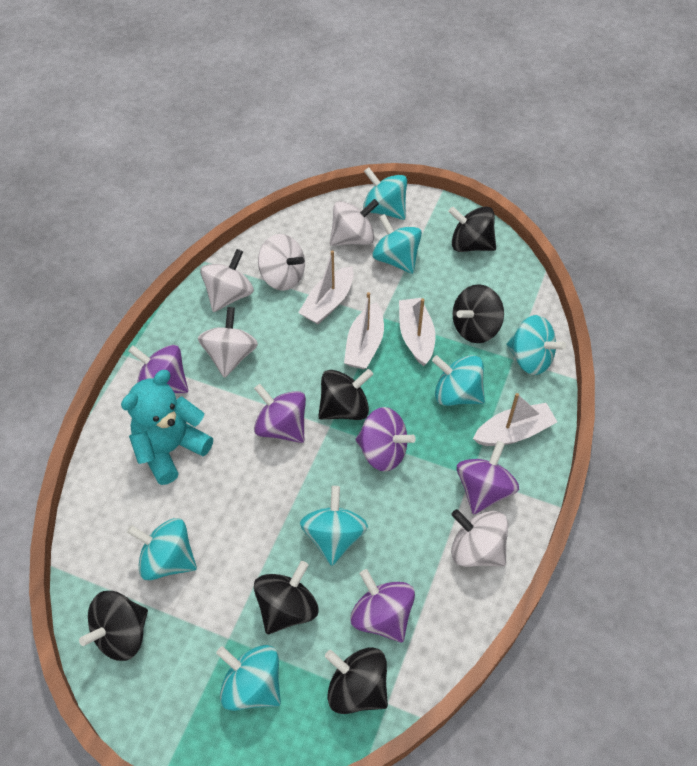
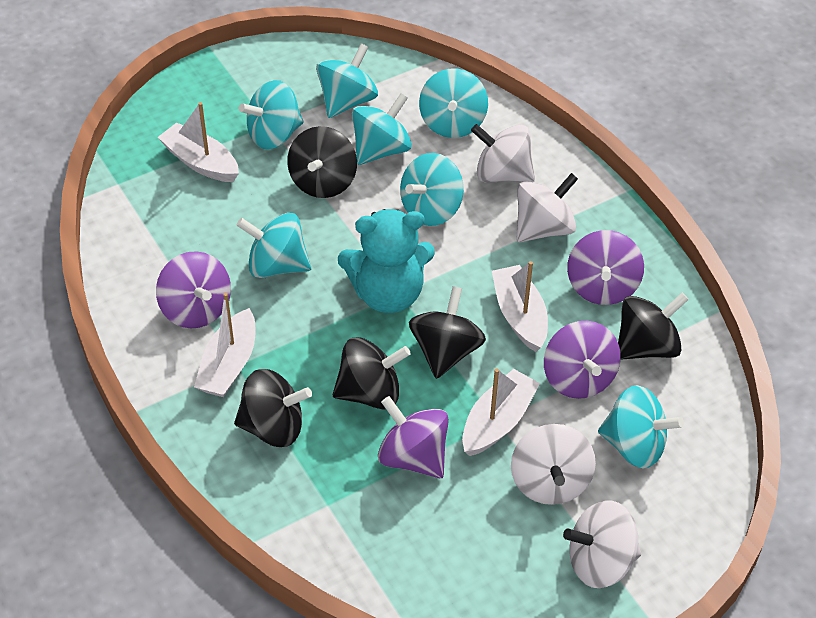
black spinning top: 6 -> 5
purple spinning top: 5 -> 4
white spinning top: 5 -> 4

